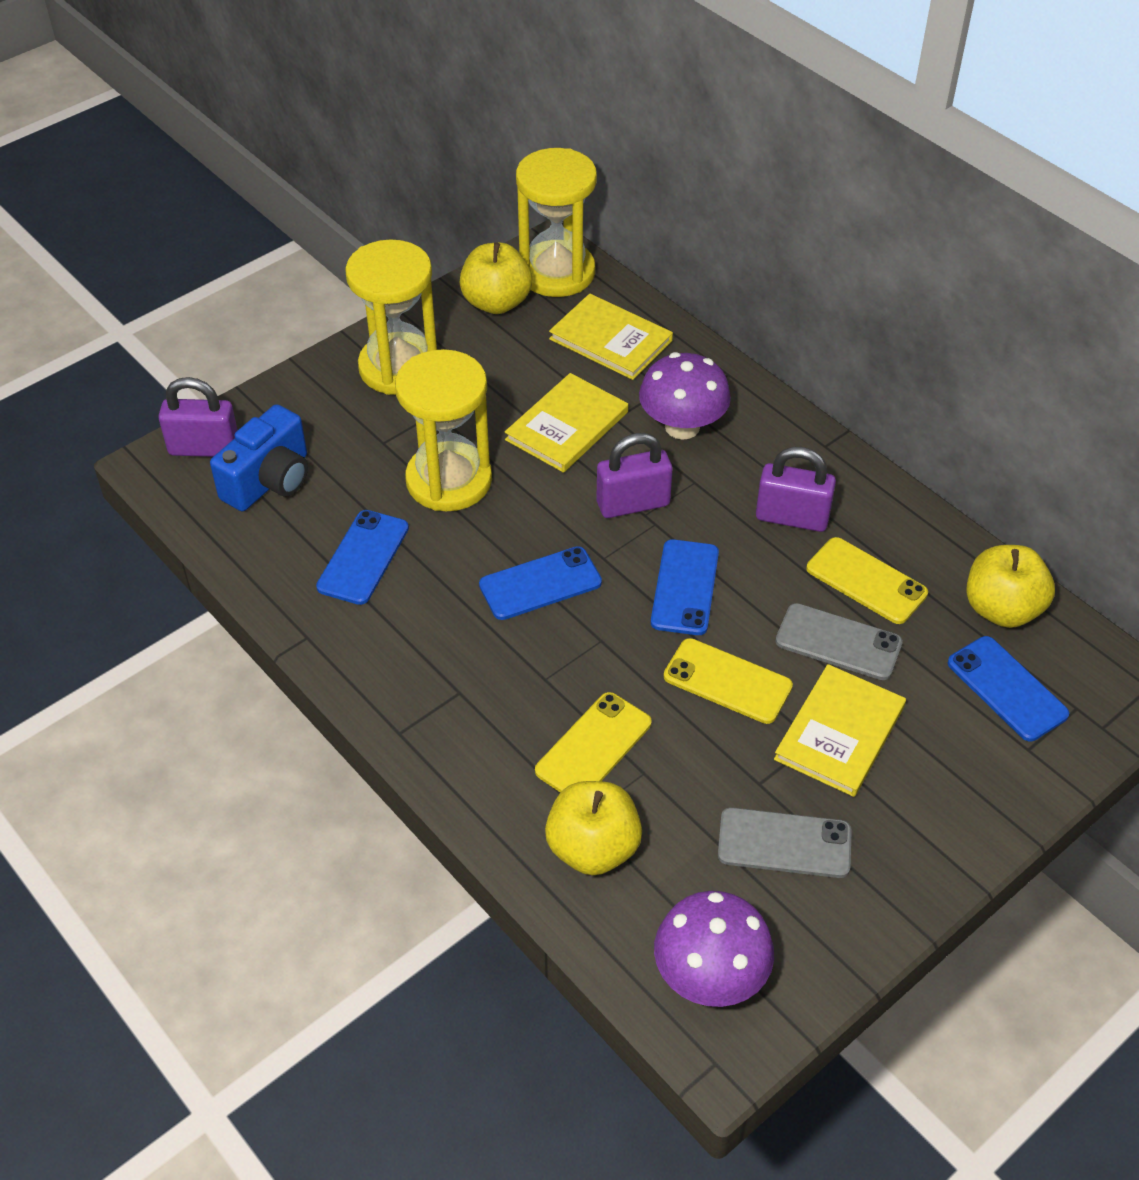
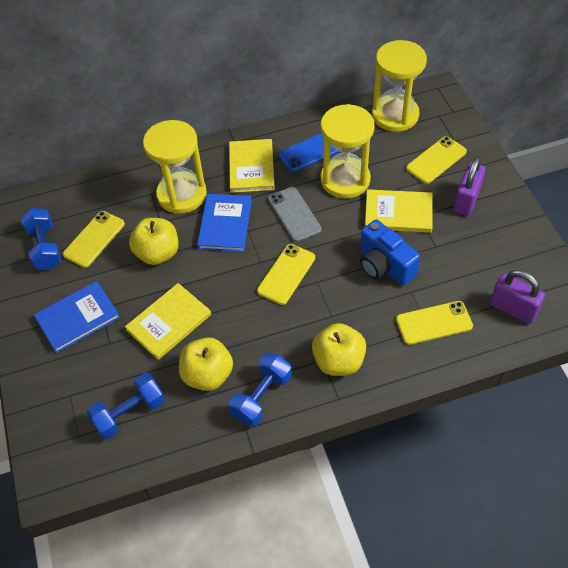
blue book: 0 -> 2
blue dumbbell: 0 -> 3
blue phone: 4 -> 1
grey phone: 2 -> 1
purple mushroom: 2 -> 0
purple padlock: 3 -> 2
yellow phone: 3 -> 4

